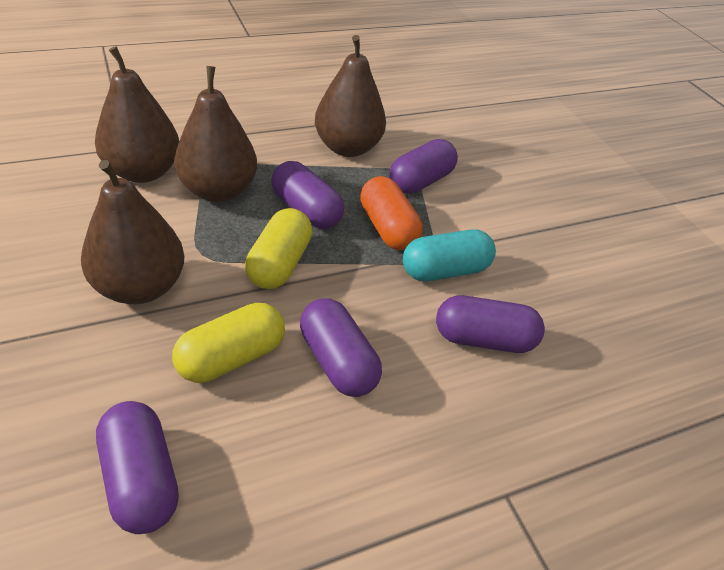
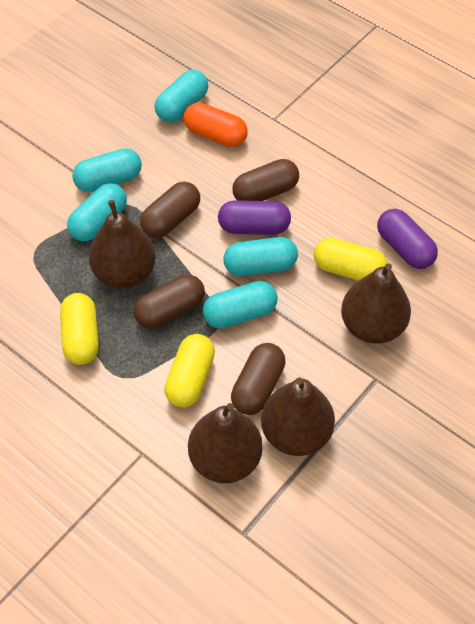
brown capsule: 0 -> 4
purple capsule: 5 -> 2
turquoise capsule: 1 -> 5
yellow capsule: 2 -> 3

